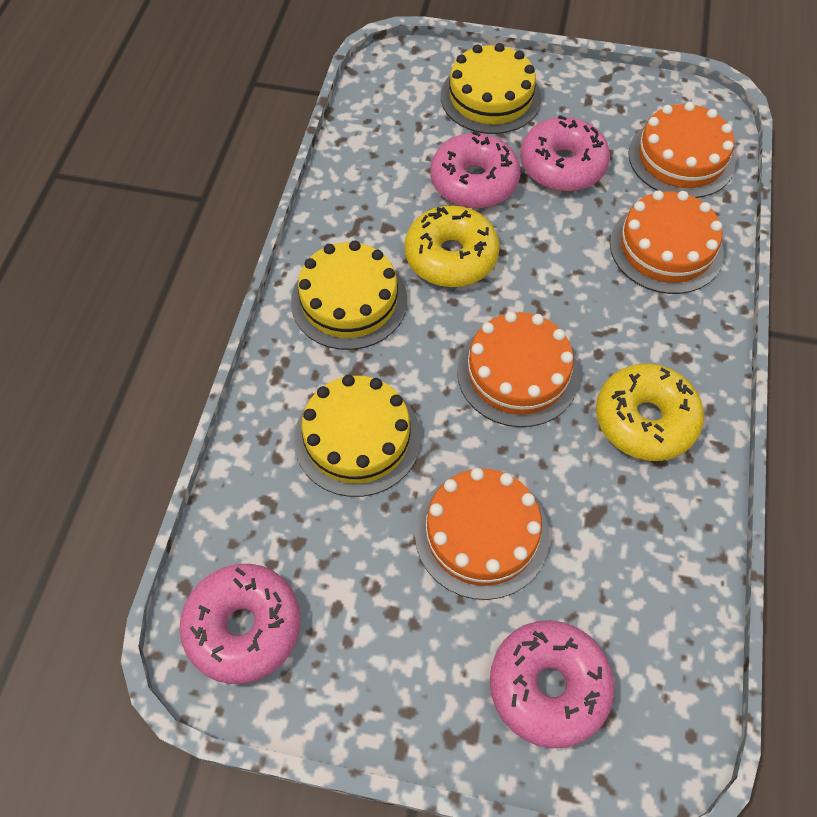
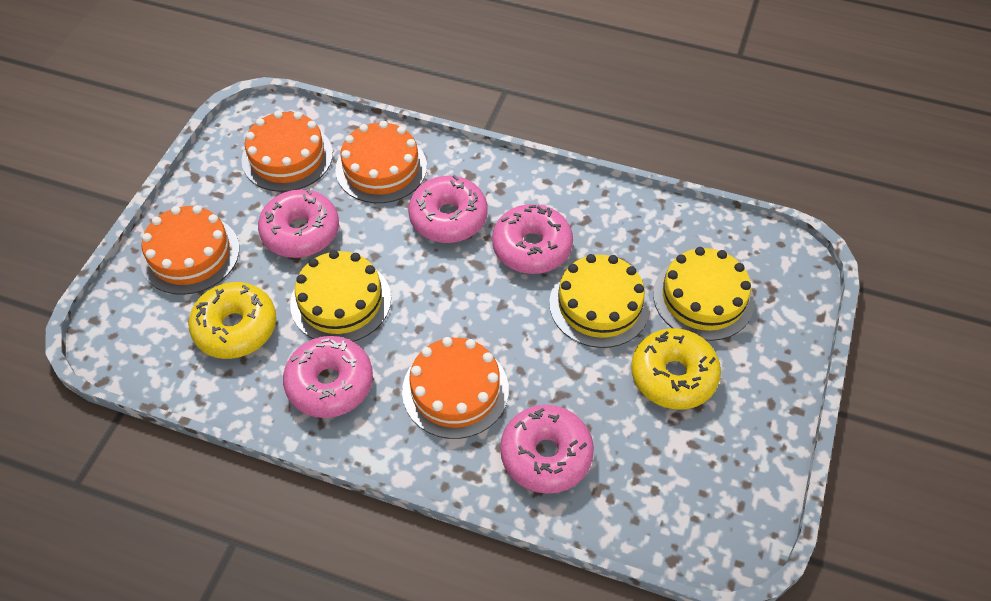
pink donut: 4 -> 5

